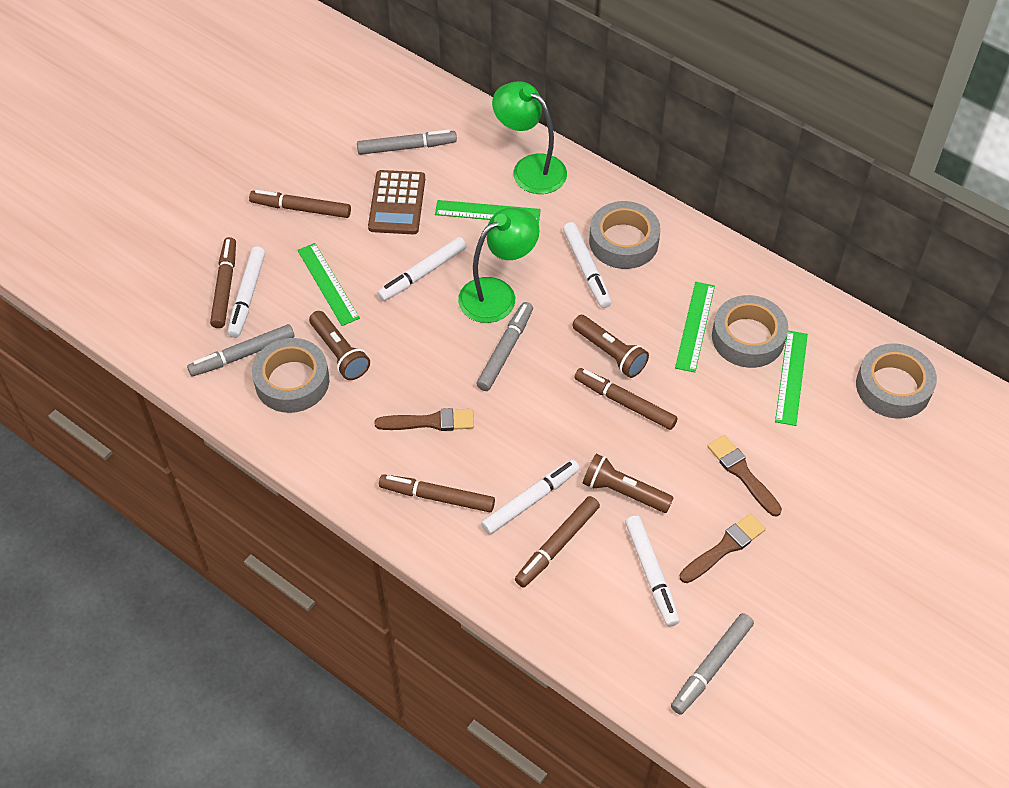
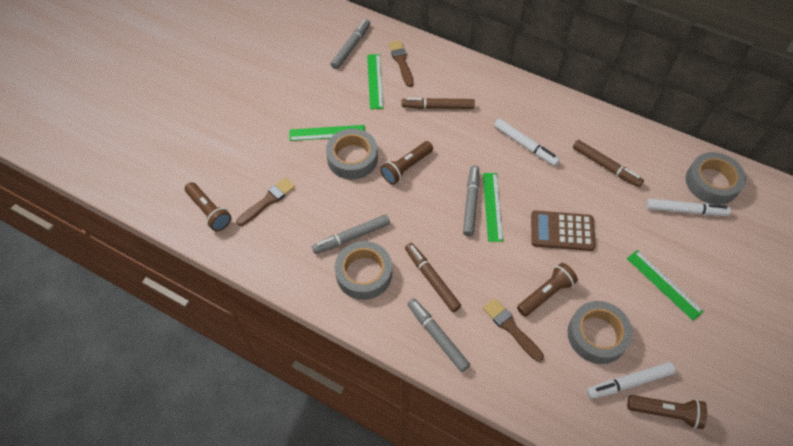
brown flashlight: 3 -> 4
brown marker: 5 -> 3
green lamp: 2 -> 0
white marker: 5 -> 3

